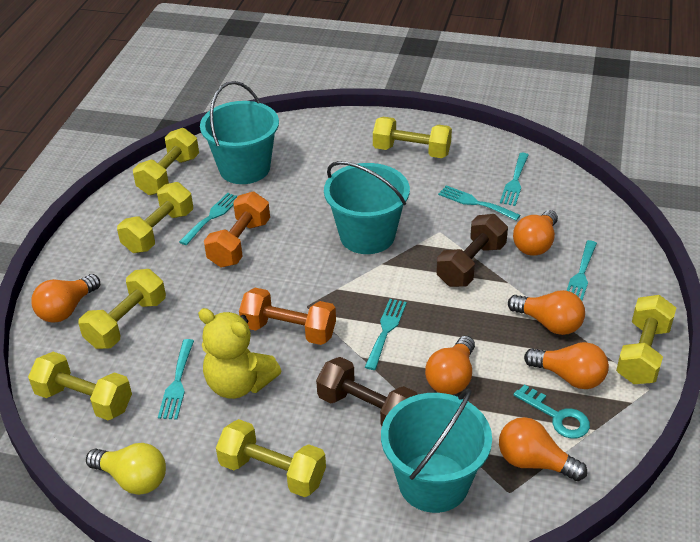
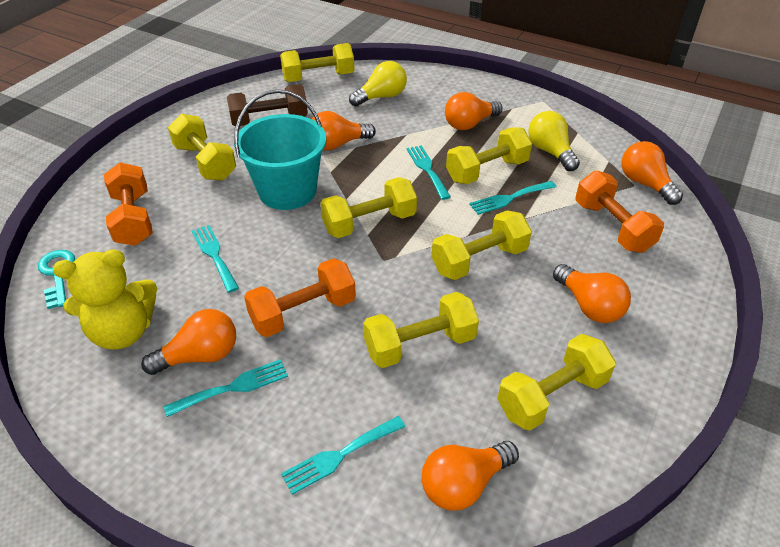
brown dumbbell: 2 -> 1
orange dumbbell: 2 -> 3
turquoise bucket: 3 -> 1
turquoise fork: 6 -> 5
yellow light bulb: 1 -> 2

